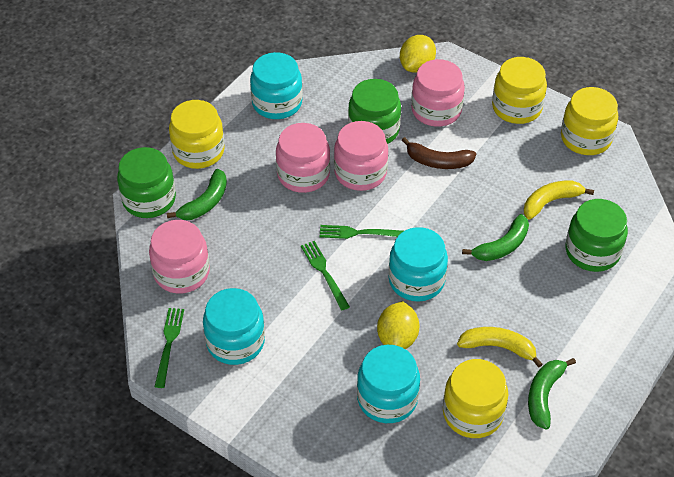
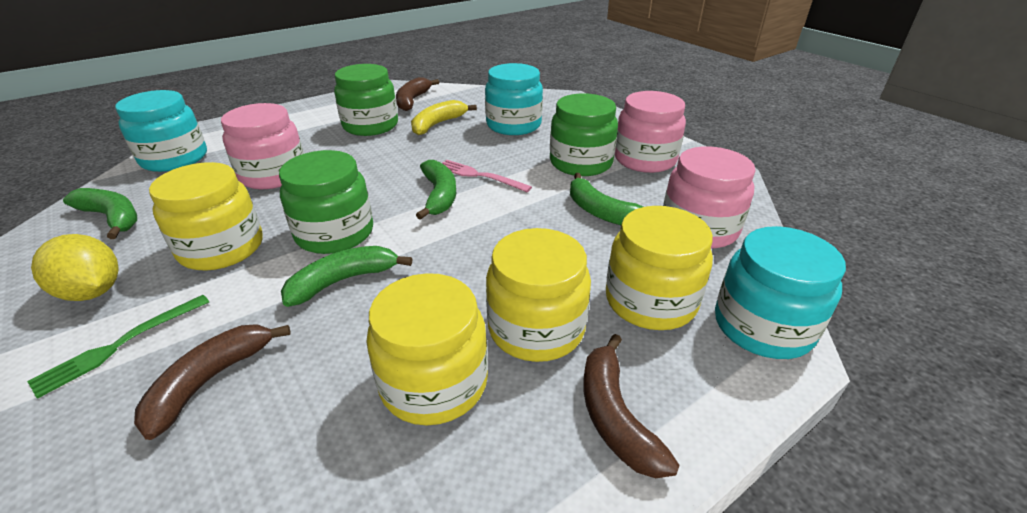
brown banana: 1 -> 3
green banana: 3 -> 4
green fork: 3 -> 1
pink fork: 0 -> 1
pink jar: 4 -> 3
turquoise jar: 4 -> 3
yellow banana: 2 -> 1
yellow lemon: 2 -> 1

